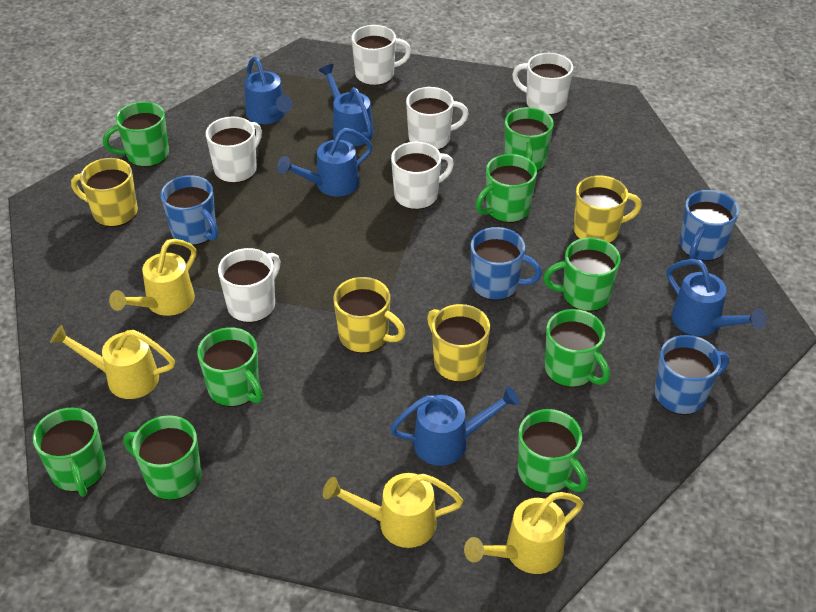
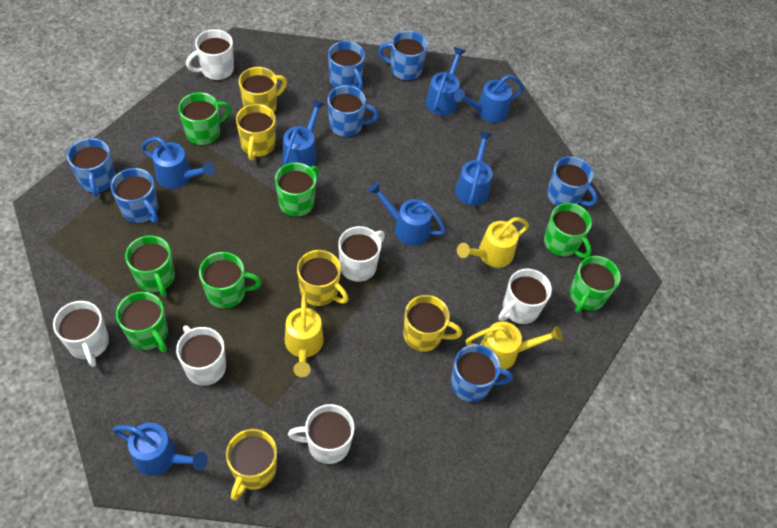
blue mug: 4 -> 7
blue watering can: 5 -> 7
green mug: 9 -> 7
yellow mug: 4 -> 5
yellow watering can: 4 -> 3

